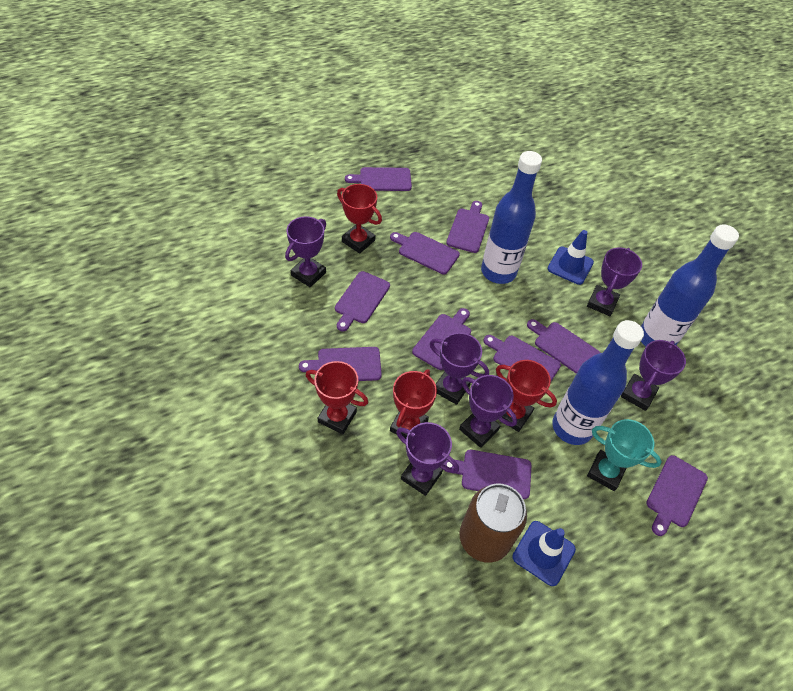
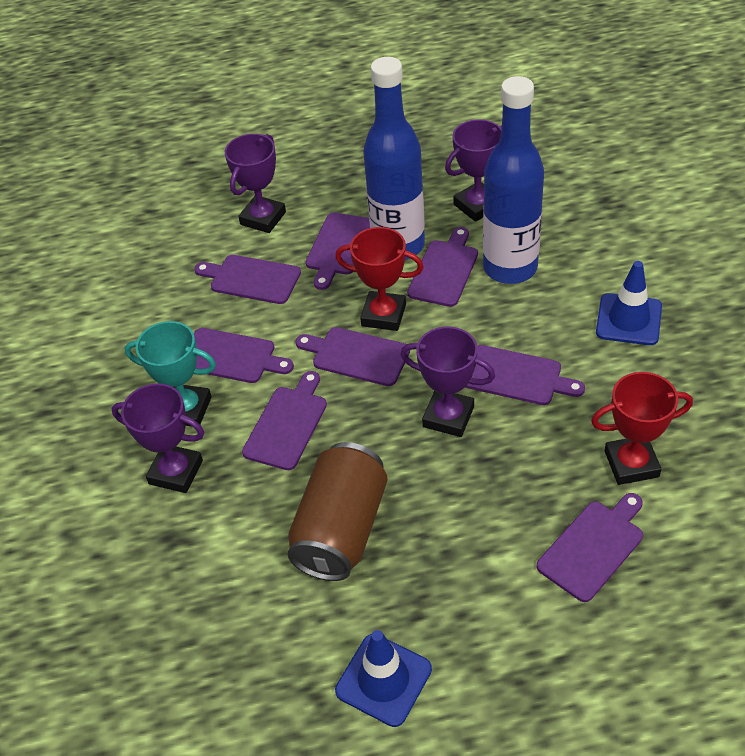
blue bottle: 3 -> 2
purple cutting board: 10 -> 8
purple trophy: 6 -> 4
red trophy: 4 -> 2

